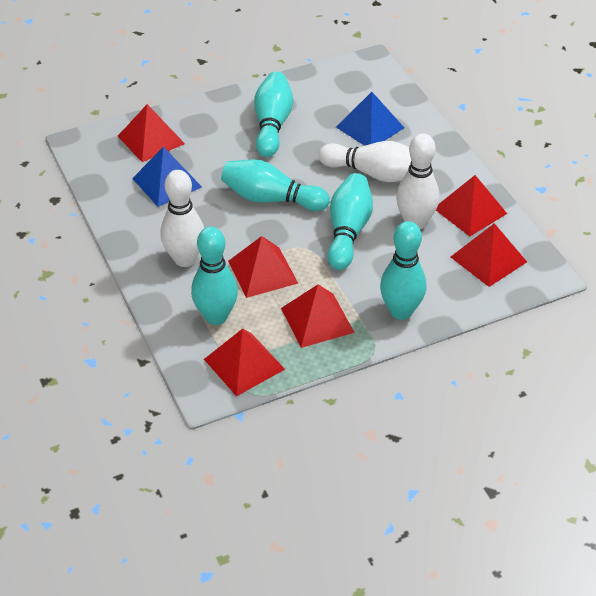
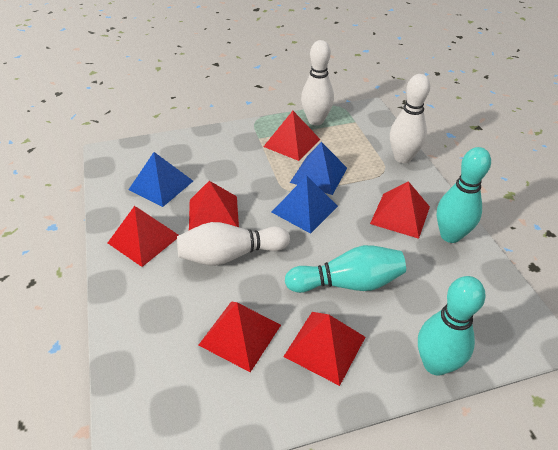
blue pyramid: 2 -> 3
turquoise bowling pin: 5 -> 3

